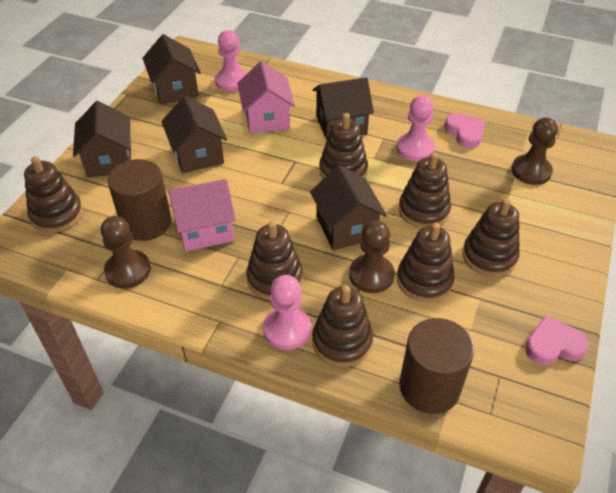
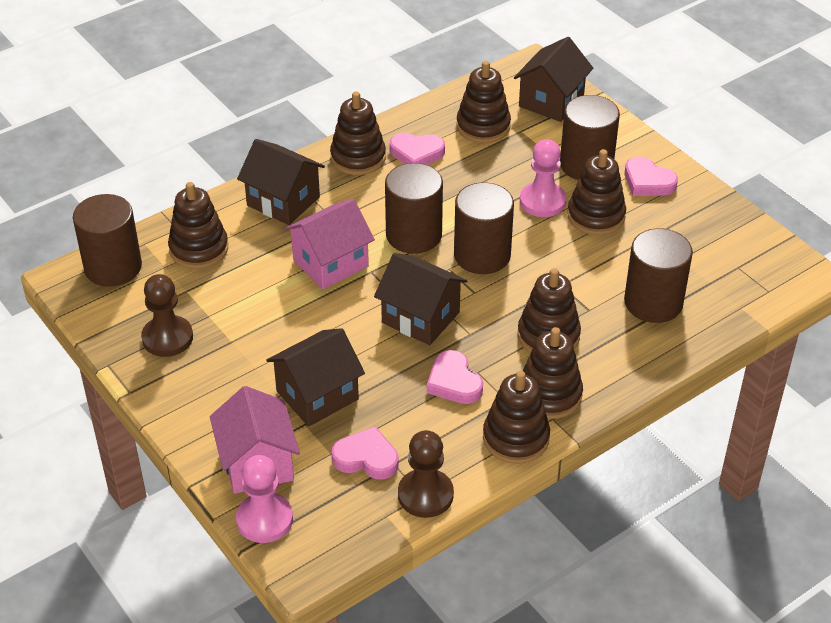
brown cylinder: 2 -> 5
brown house: 5 -> 4
brown pawn: 3 -> 2
pink heart: 2 -> 4
pink pawn: 3 -> 2

